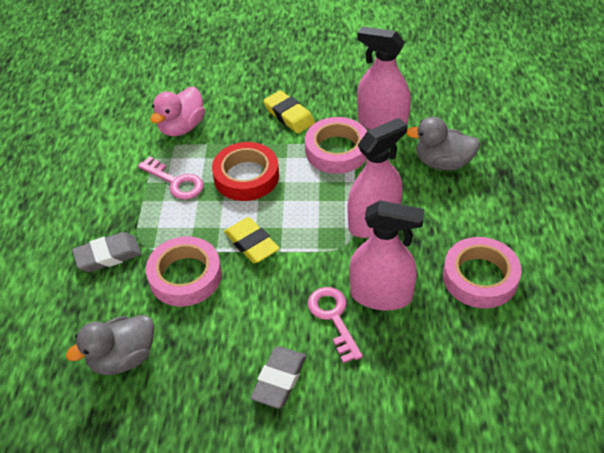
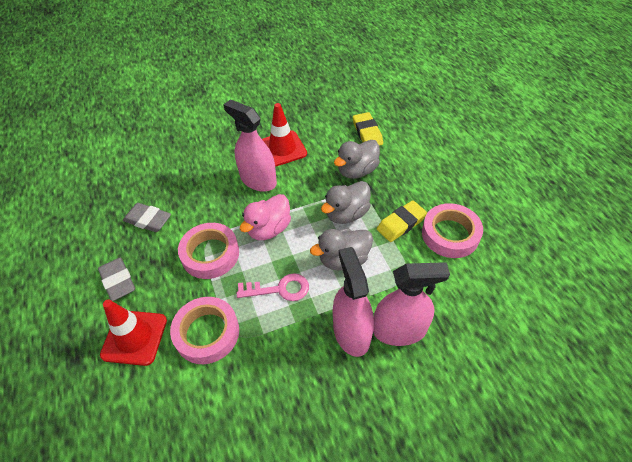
grey duck: 2 -> 3
pink key: 2 -> 1
red tape: 1 -> 0
red traffic cone: 0 -> 2

